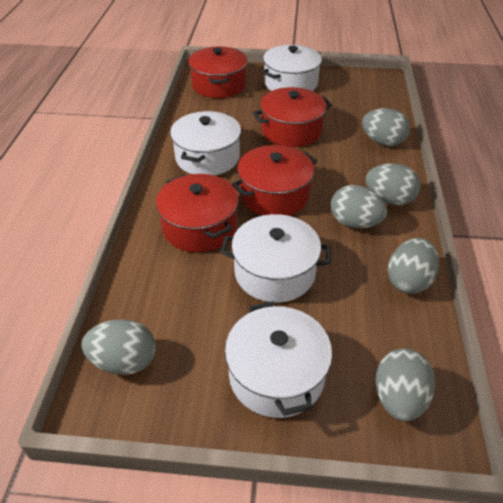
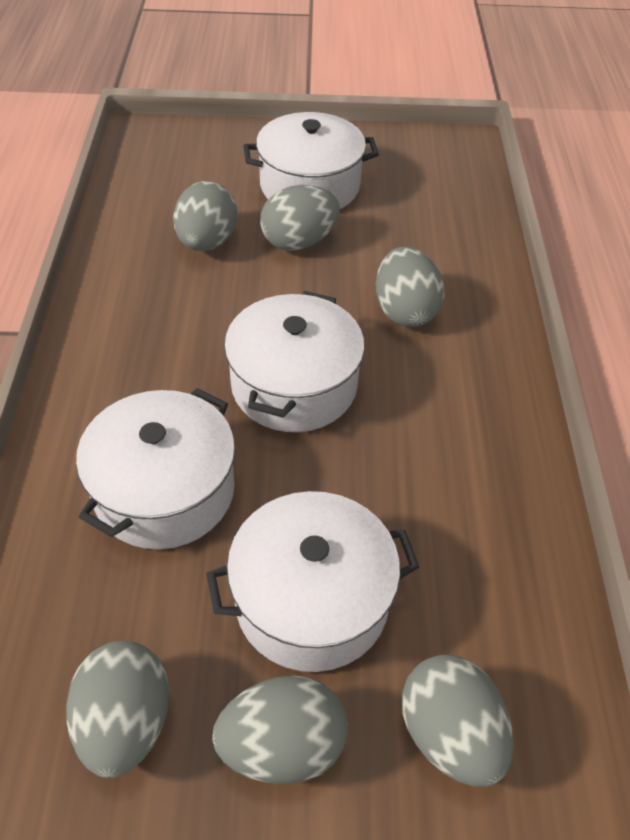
red pot: 4 -> 0

